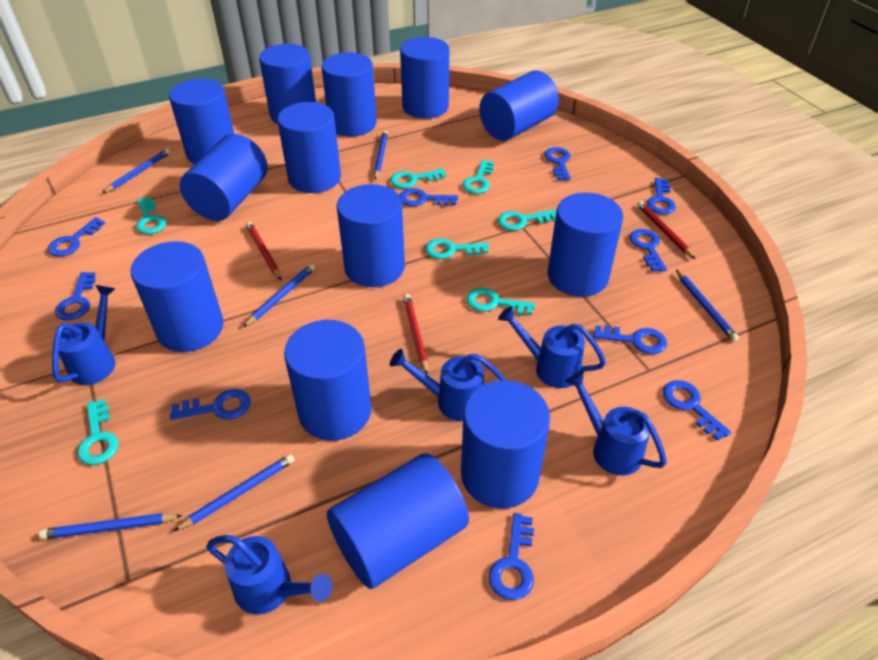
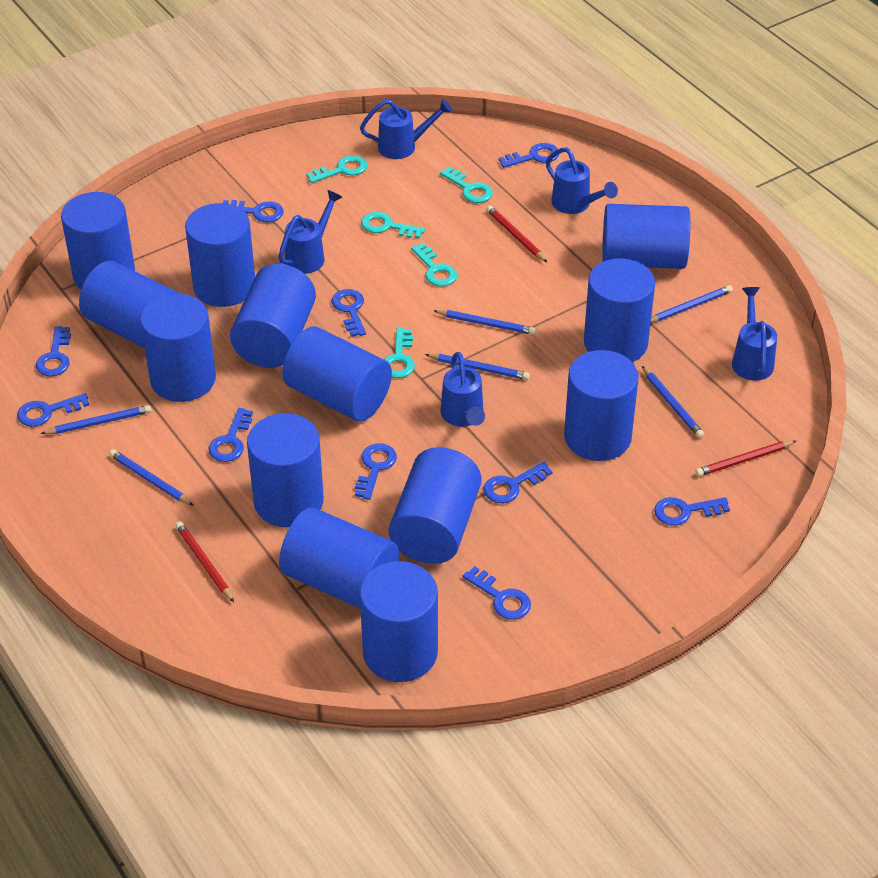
turquoise key: 7 -> 5

